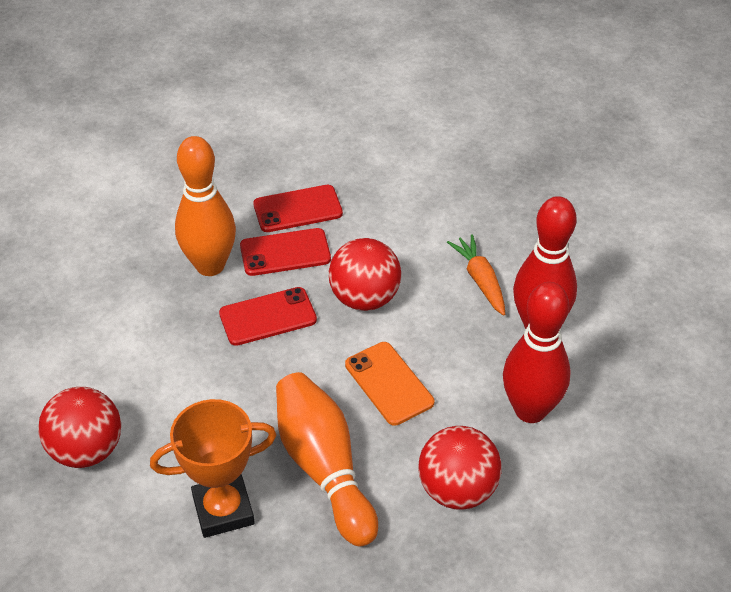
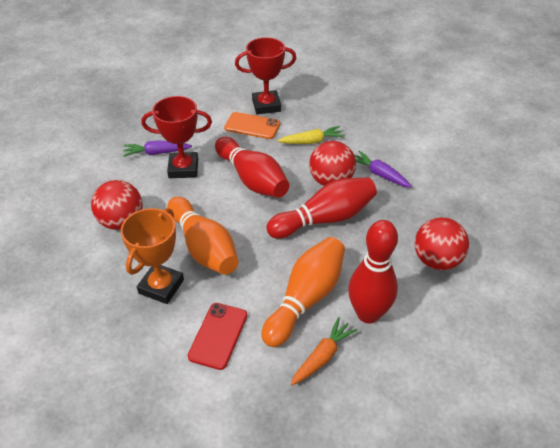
purple carrot: 0 -> 2
red bowling pin: 2 -> 3
red phone: 3 -> 1
red trophy: 0 -> 2
yellow carrot: 0 -> 1

